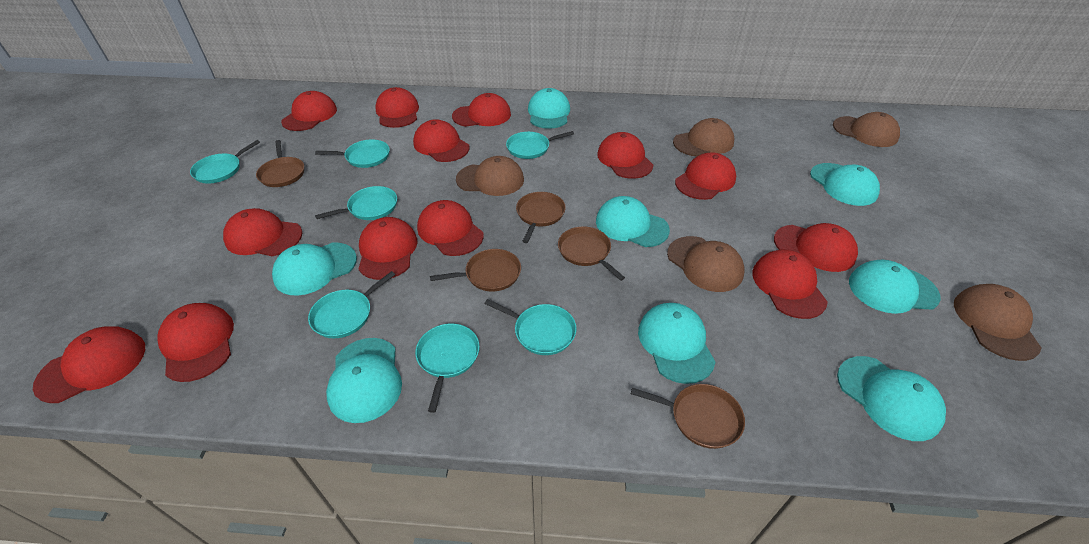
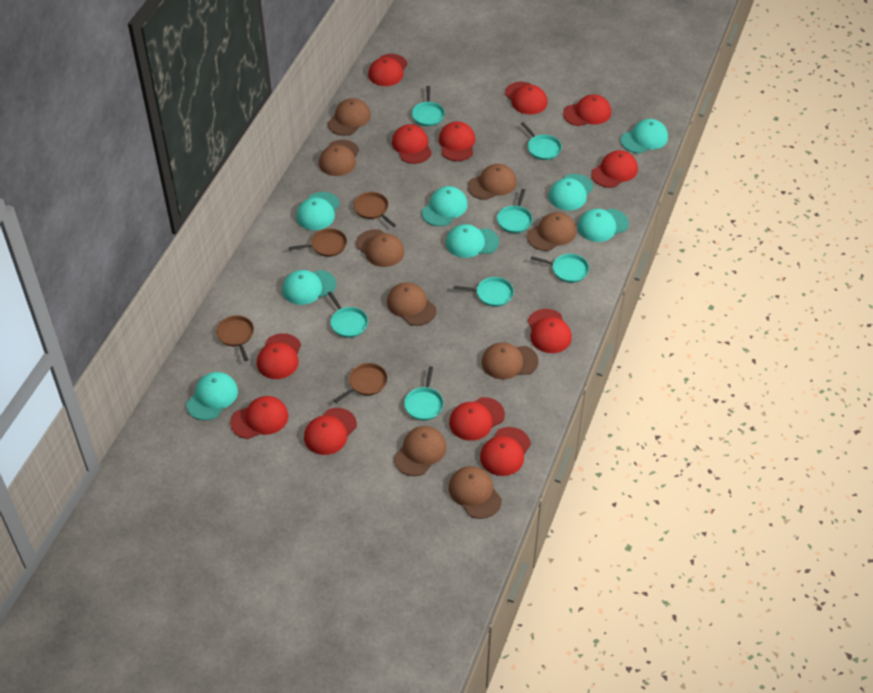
brown cap: 5 -> 9
brown pan: 5 -> 4
red cap: 13 -> 12

